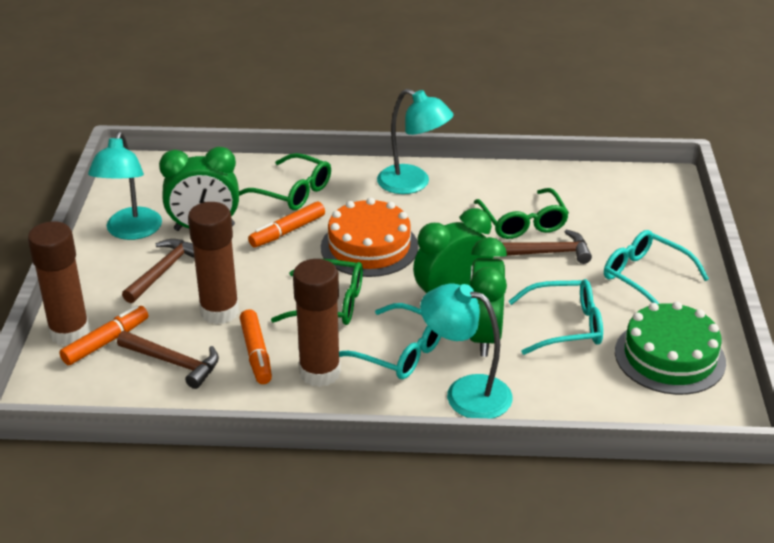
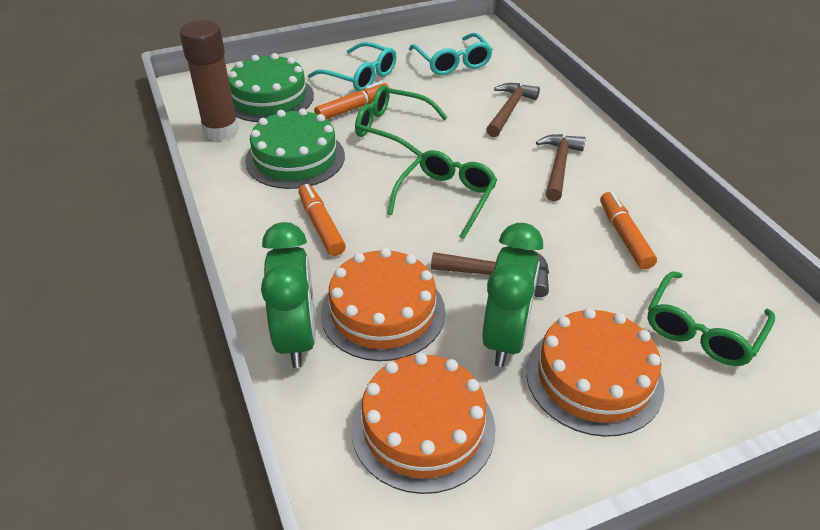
brown glue stick: 3 -> 1
green cake: 1 -> 2
green clock: 3 -> 2
orange cake: 1 -> 3
turquoise glasses: 3 -> 2
turquoise lamp: 3 -> 0

